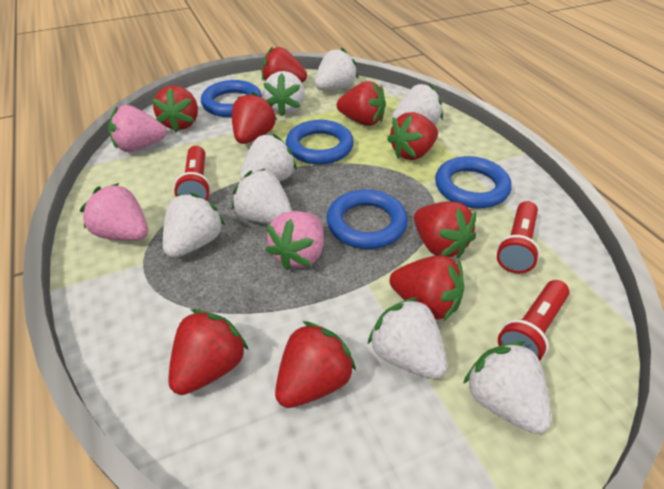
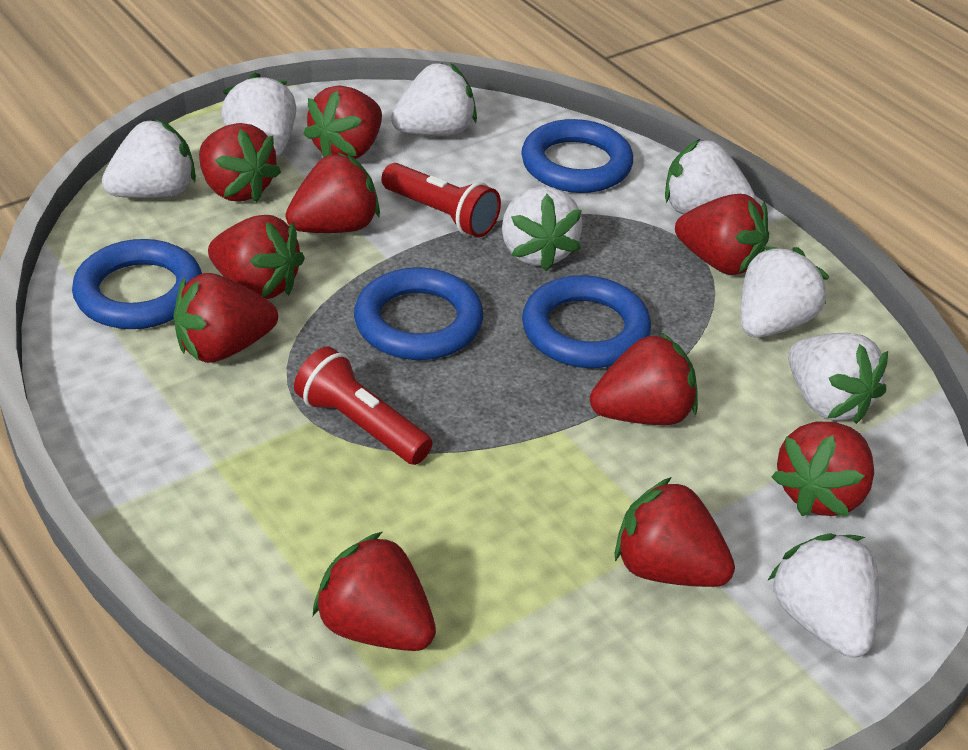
pink strawberry: 3 -> 0
red flashlight: 3 -> 2
red strawberry: 9 -> 10

